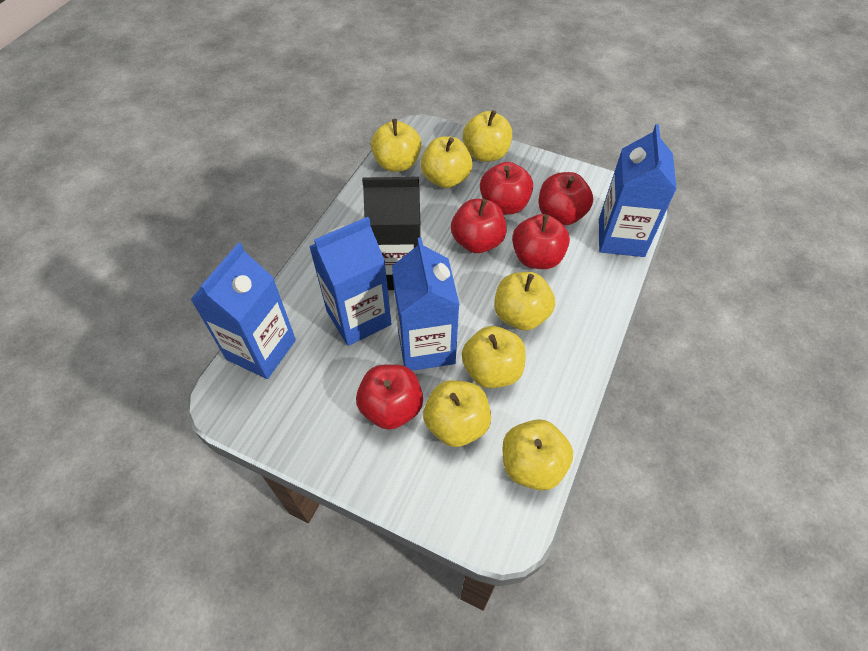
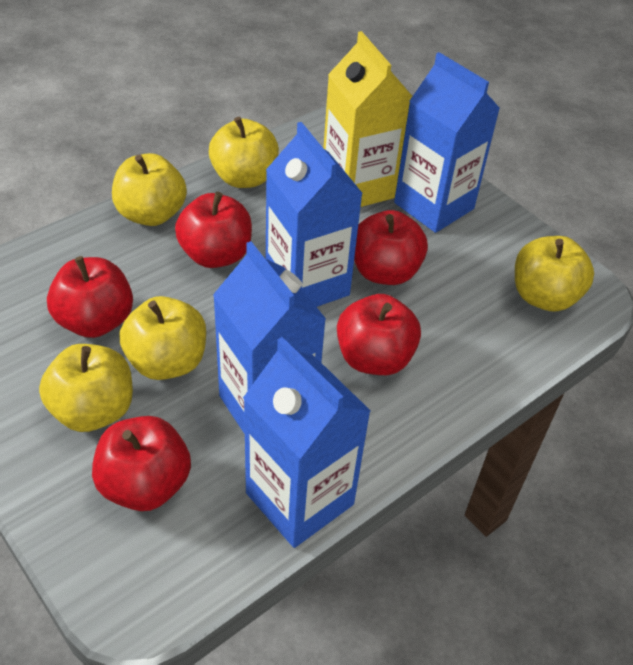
black carton: 1 -> 0
yellow apple: 7 -> 5
yellow carton: 0 -> 1

